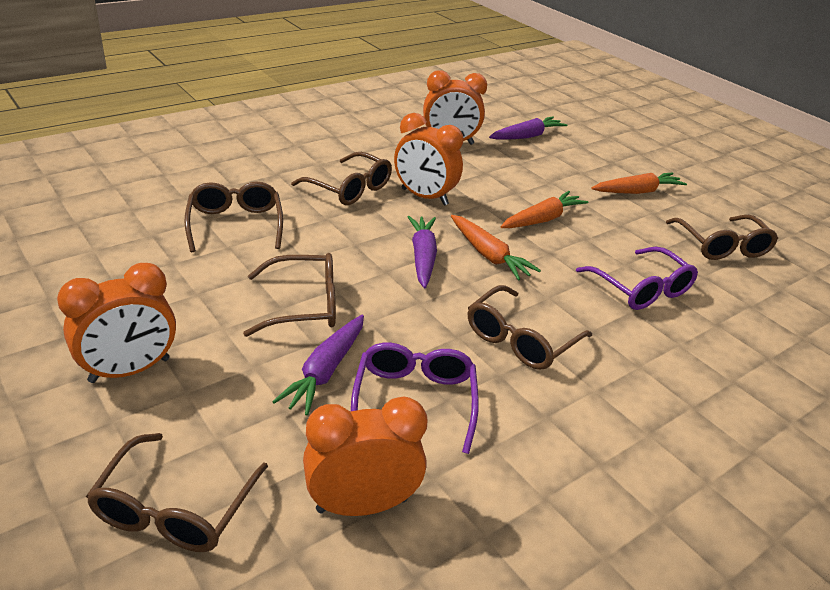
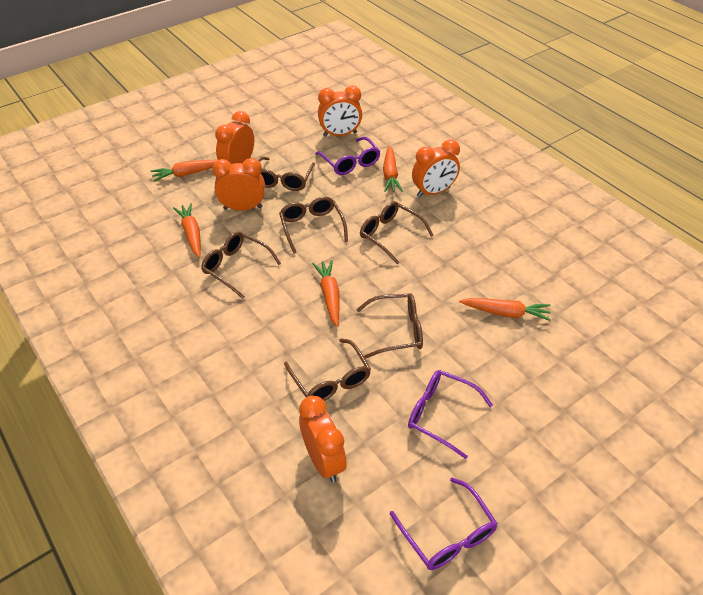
orange carrot: 3 -> 5
orange clock: 4 -> 5
purple carrot: 3 -> 0
purple glasses: 2 -> 3

